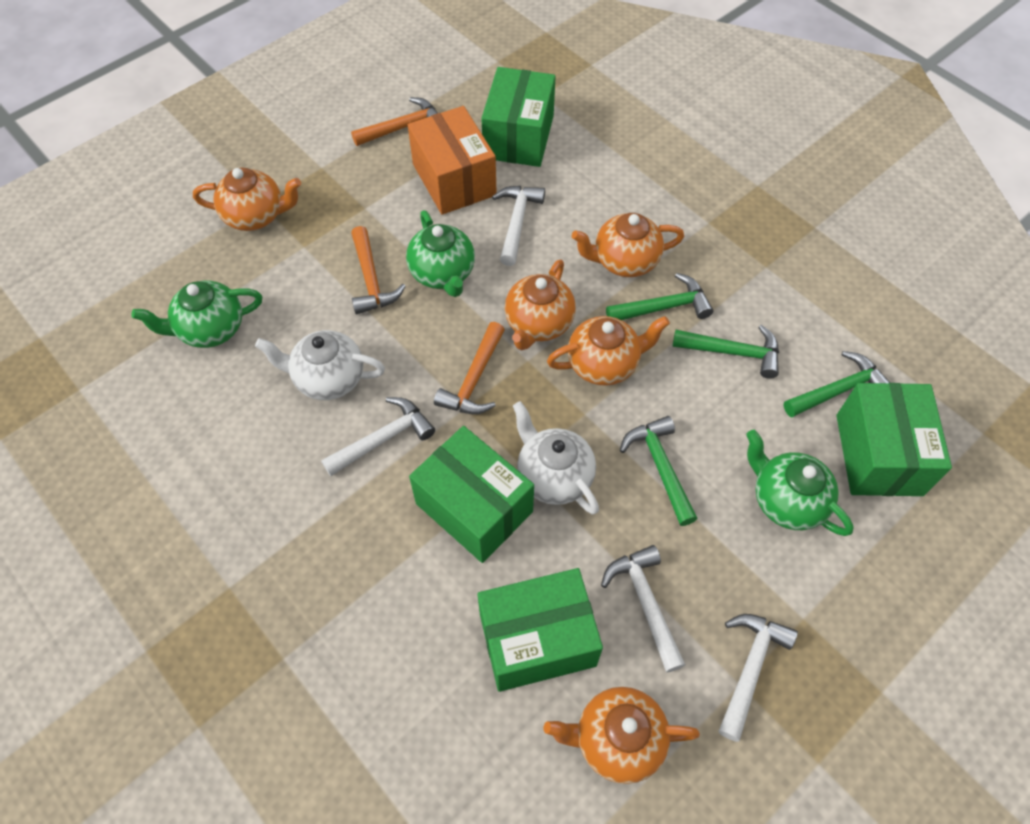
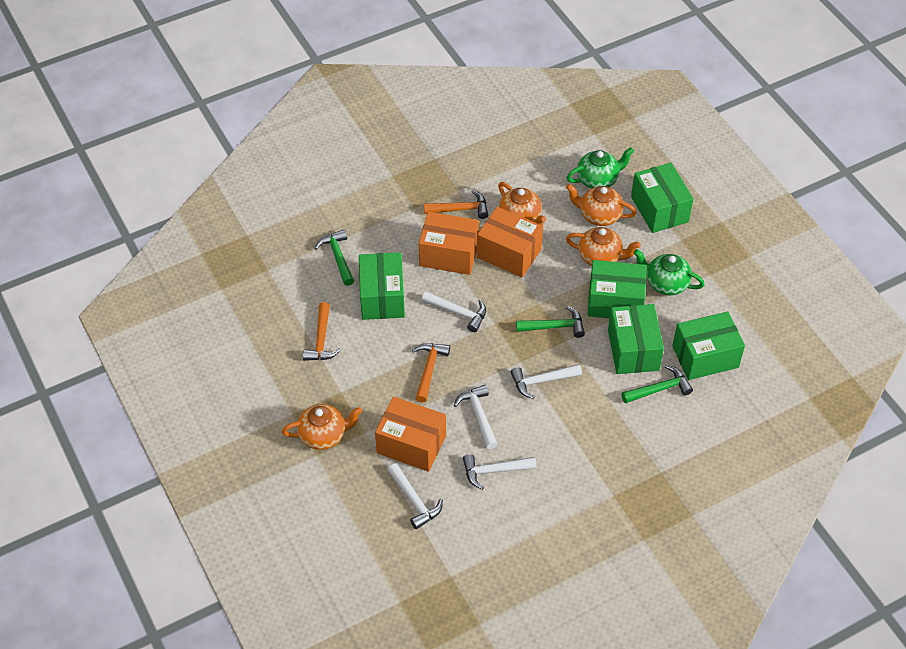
green box: 4 -> 5
green hammer: 4 -> 3
green teapot: 3 -> 2
orange box: 1 -> 3
orange teapot: 5 -> 4
white hammer: 4 -> 5
white teapot: 2 -> 0

